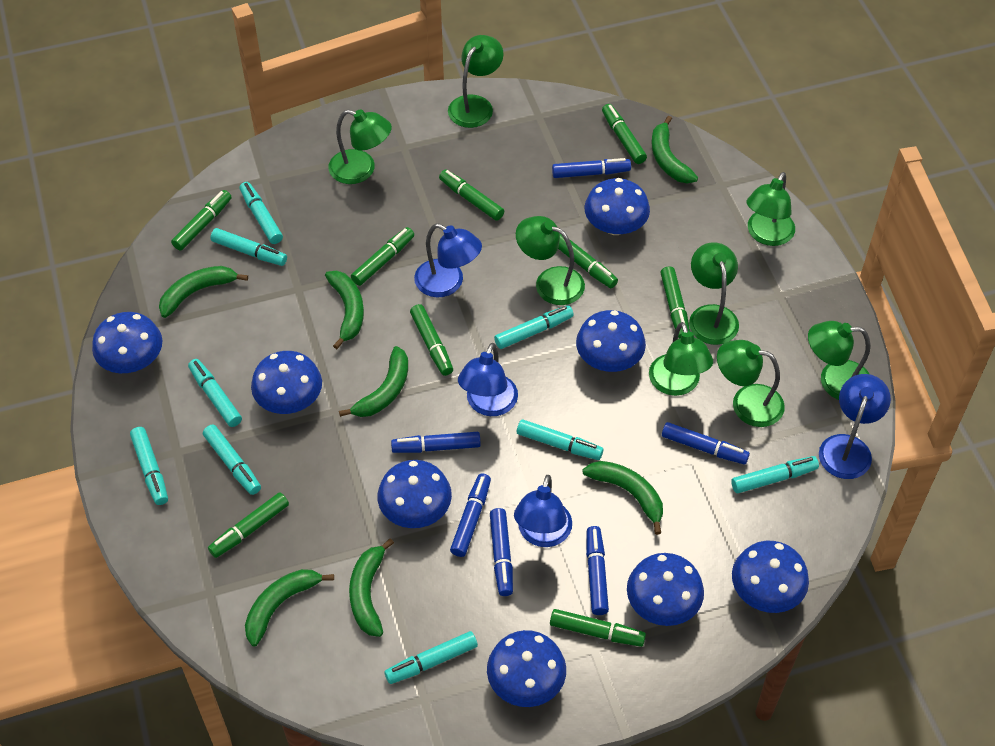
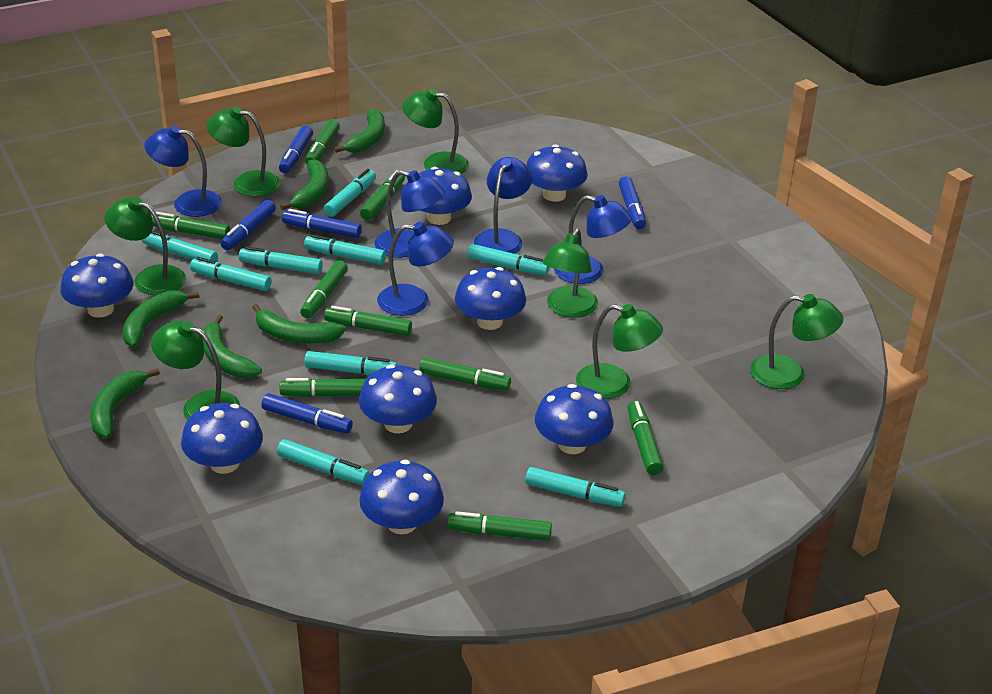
blue lamp: 4 -> 5
blue marker: 6 -> 5
green banana: 7 -> 6
green lamp: 8 -> 7

